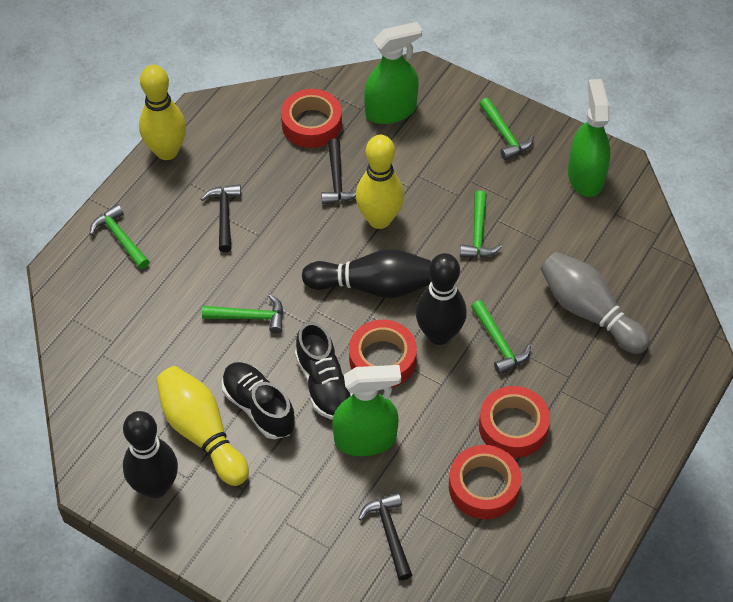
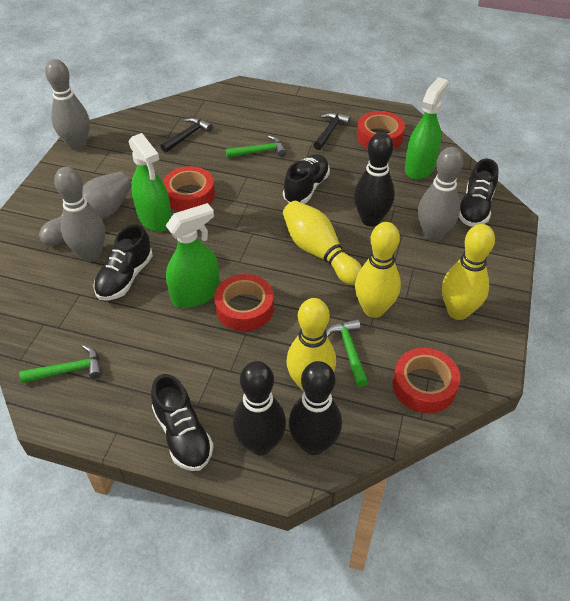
black hammer: 3 -> 2
black shoe: 2 -> 4
green hammer: 5 -> 3
grey bowling pin: 1 -> 4
yellow bowling pin: 3 -> 4

